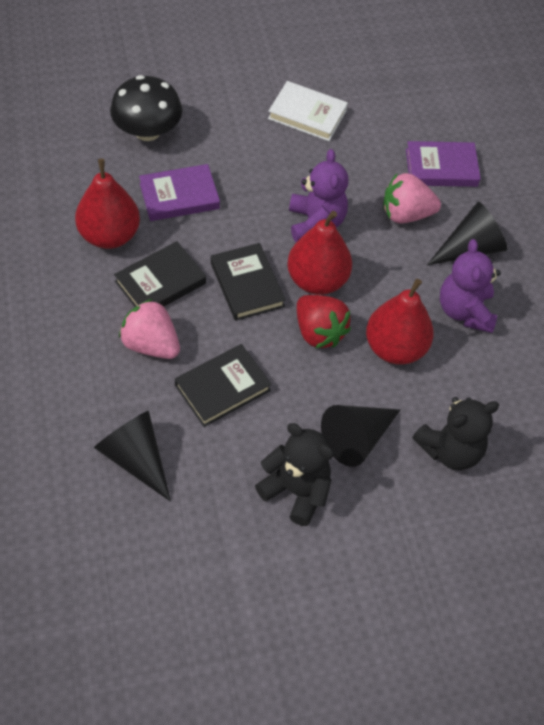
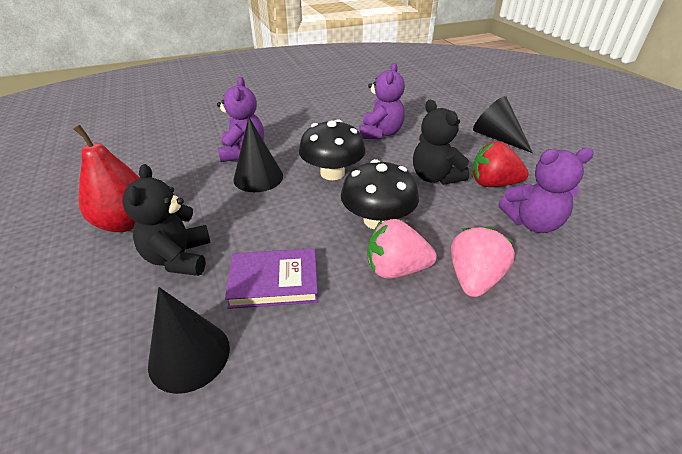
black book: 3 -> 0
black mushroom: 1 -> 2
purple book: 2 -> 1
purple teddy bear: 2 -> 3
red pear: 3 -> 1
white book: 1 -> 0

